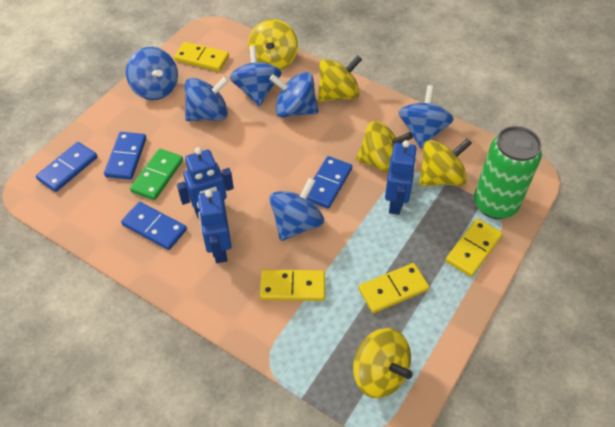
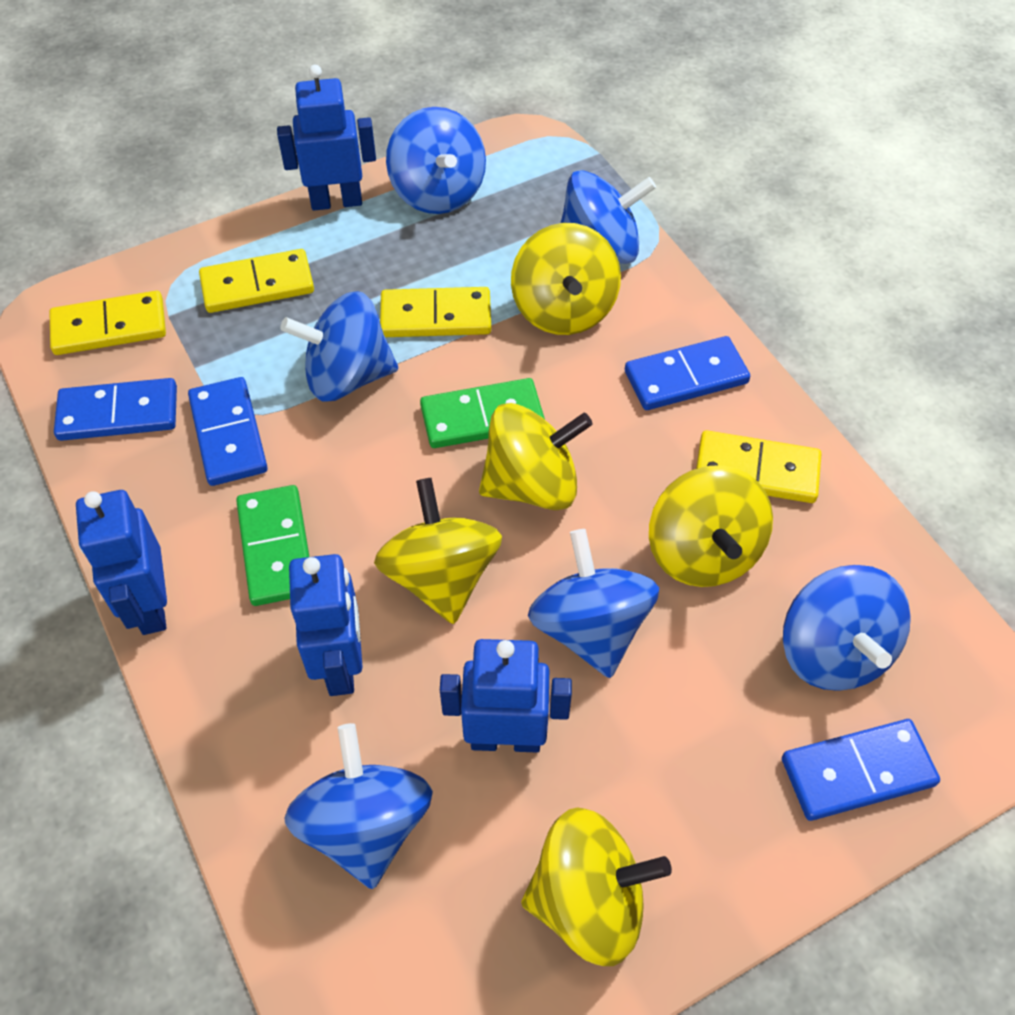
blue robot: 3 -> 4
green can: 1 -> 0
green domino: 1 -> 2

